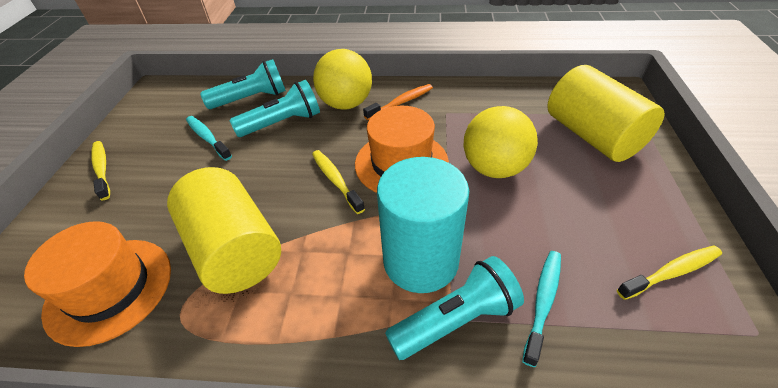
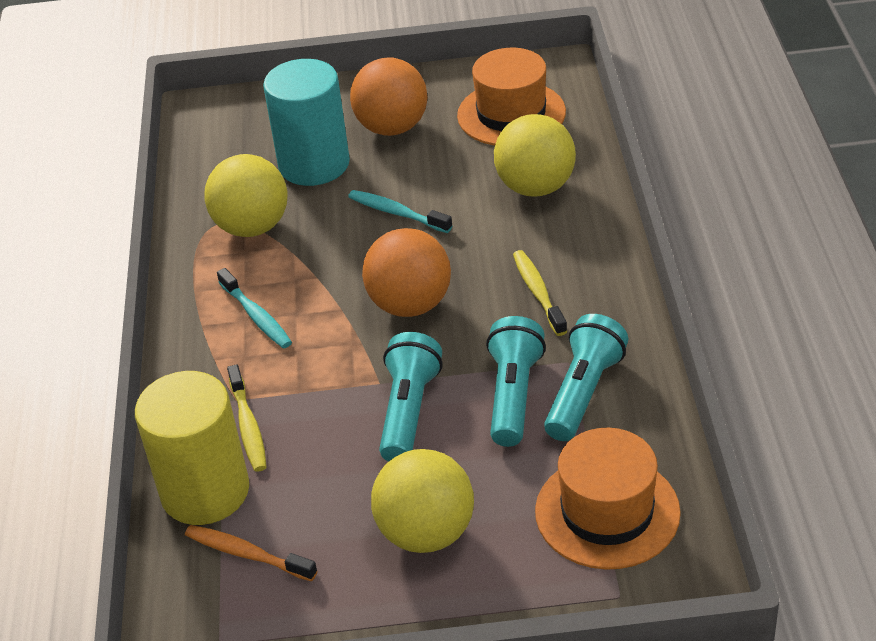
orange ball: 0 -> 2
yellow ball: 2 -> 3
yellow cylinder: 2 -> 1
yellow toothbrush: 3 -> 2

